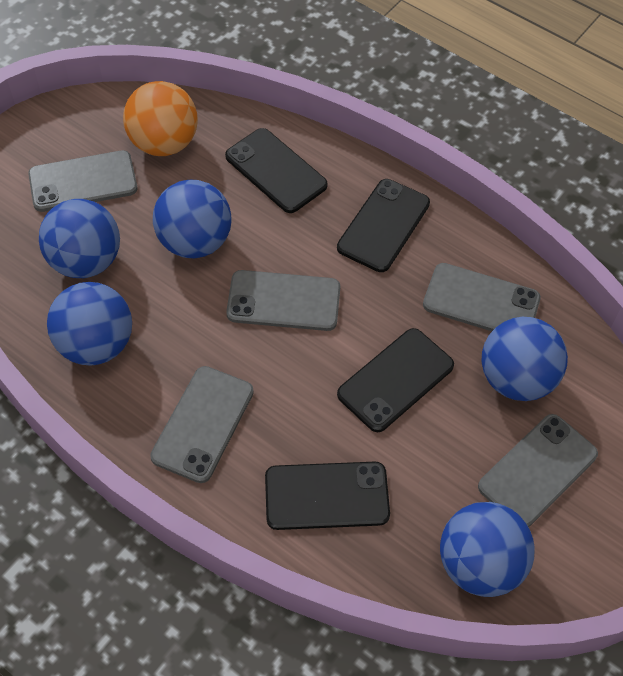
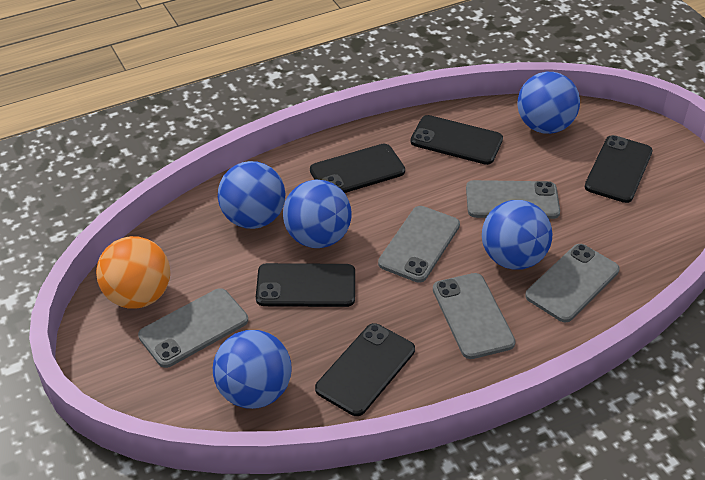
black phone: 4 -> 5

